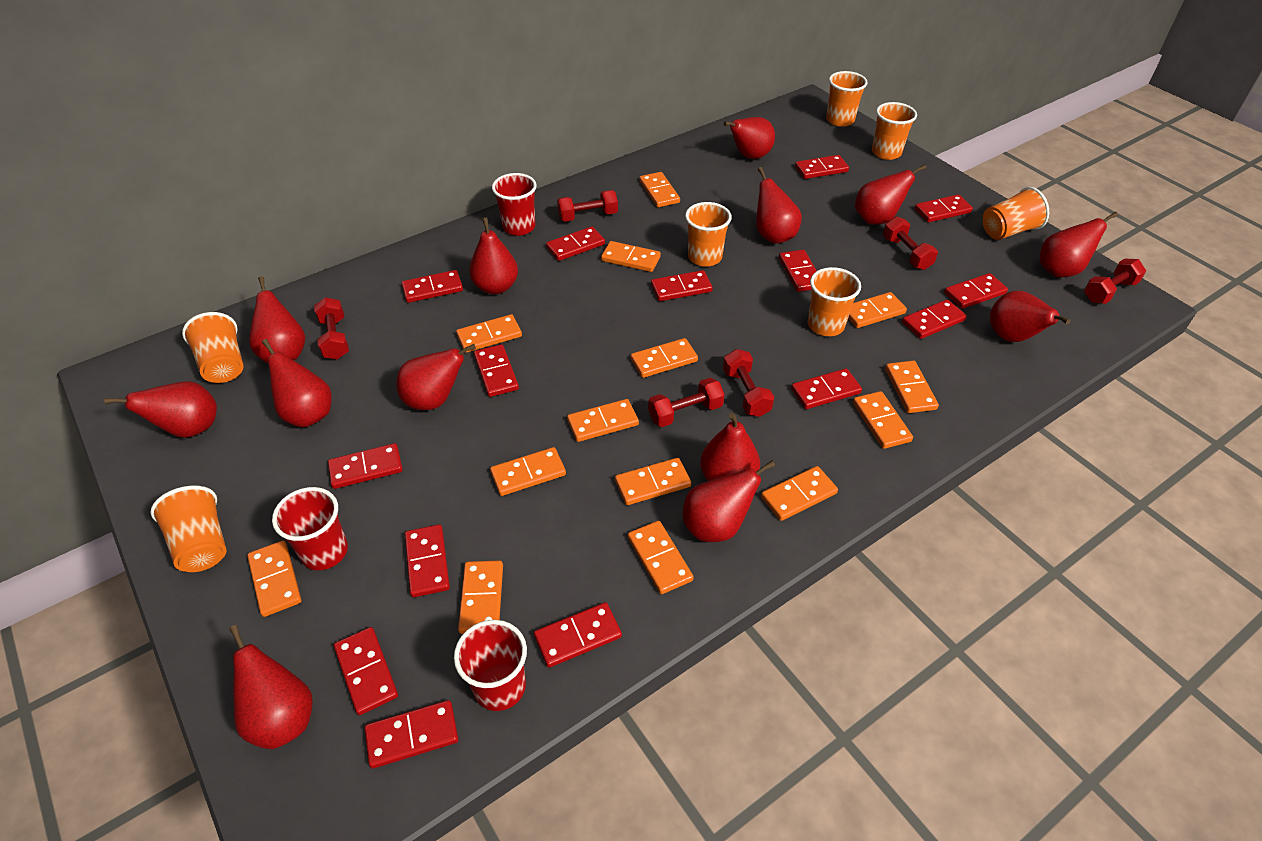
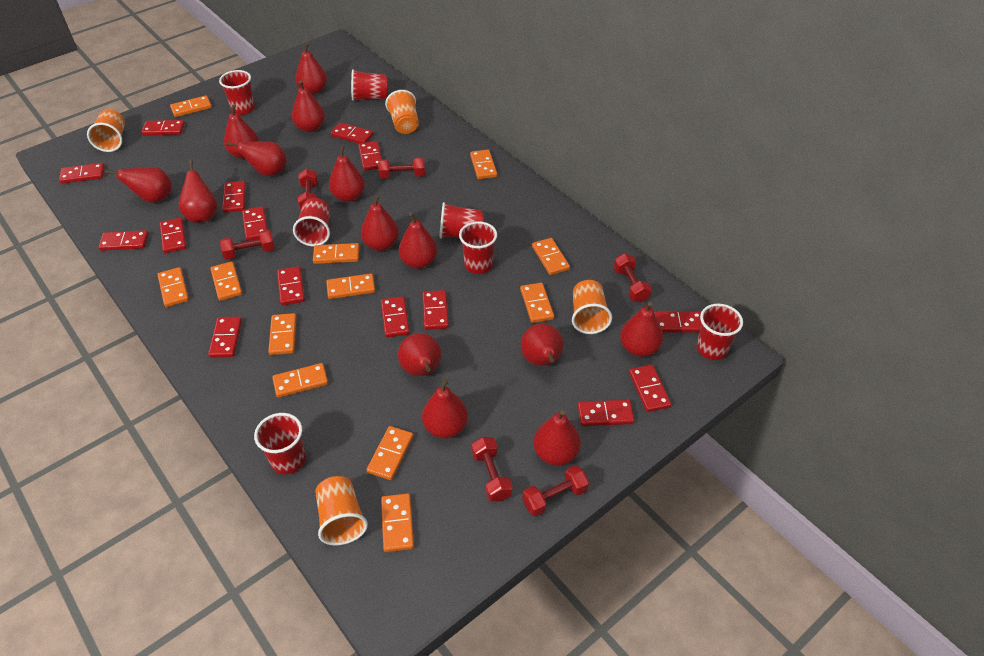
orange cup: 7 -> 4
orange domino: 14 -> 12
red cup: 3 -> 7
red pear: 13 -> 14

